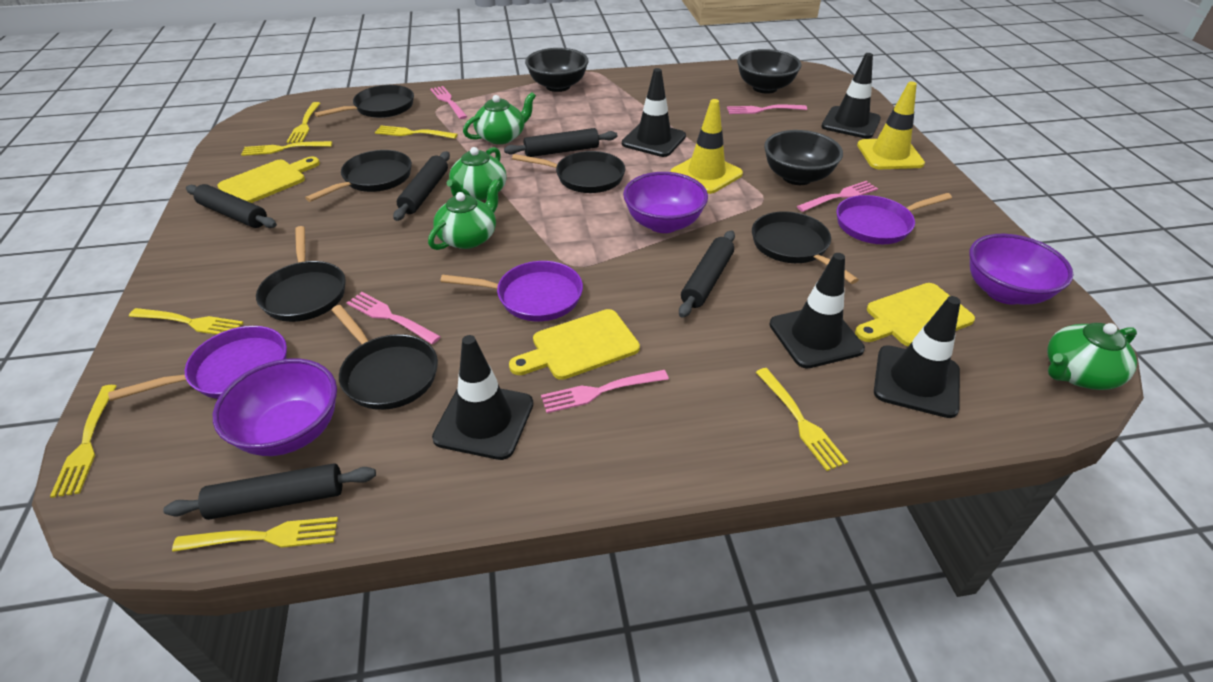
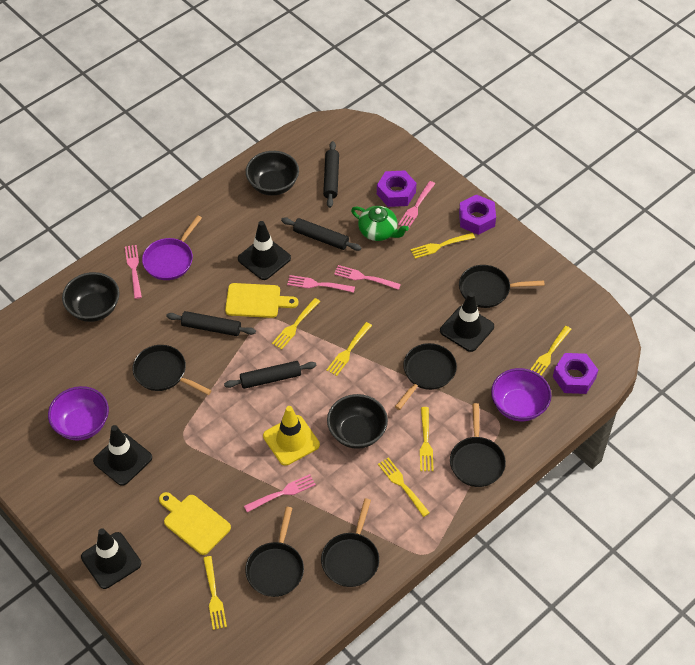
black rolling pin: 5 -> 4
black traffic cone: 5 -> 4
green teapot: 4 -> 1
purple bowl: 3 -> 2
purple nut: 0 -> 3
purple pan: 3 -> 1
yellow cutting board: 3 -> 2
yellow traffic cone: 2 -> 1

